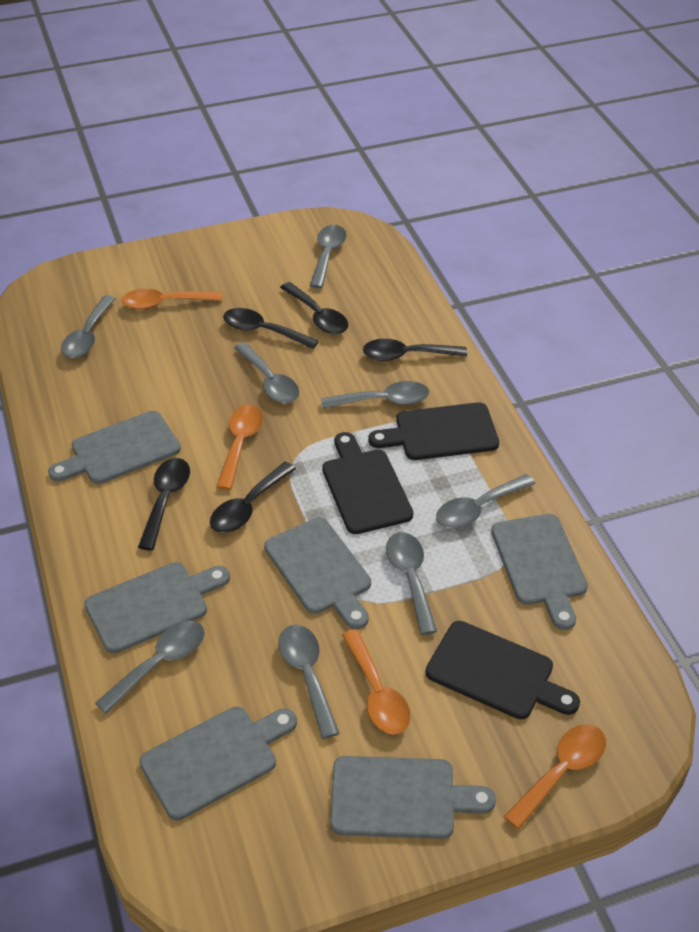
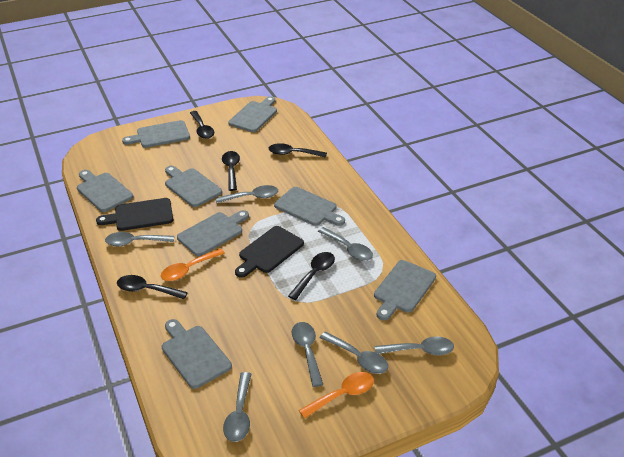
black cutting board: 3 -> 2
grey cutting board: 6 -> 8
grey spoon: 8 -> 7
orange spoon: 4 -> 2

